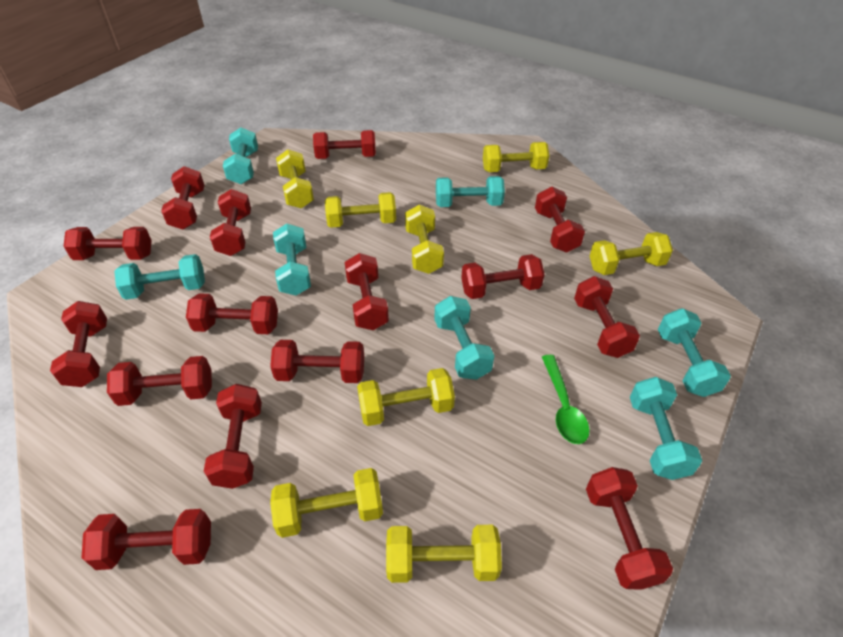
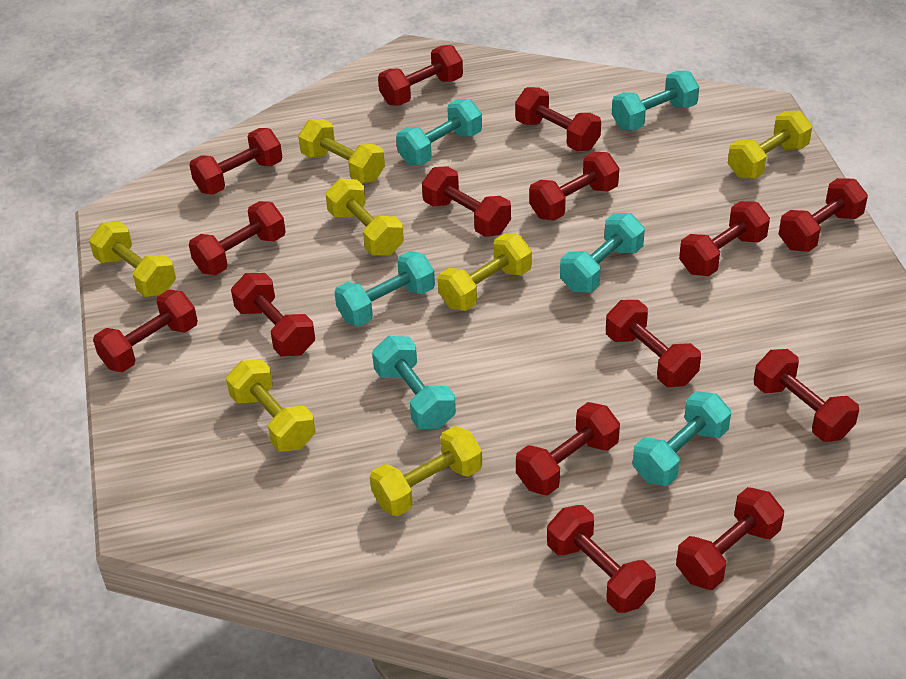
green spoon: 1 -> 0
turquoise dumbbell: 7 -> 6
yellow dumbbell: 8 -> 7

